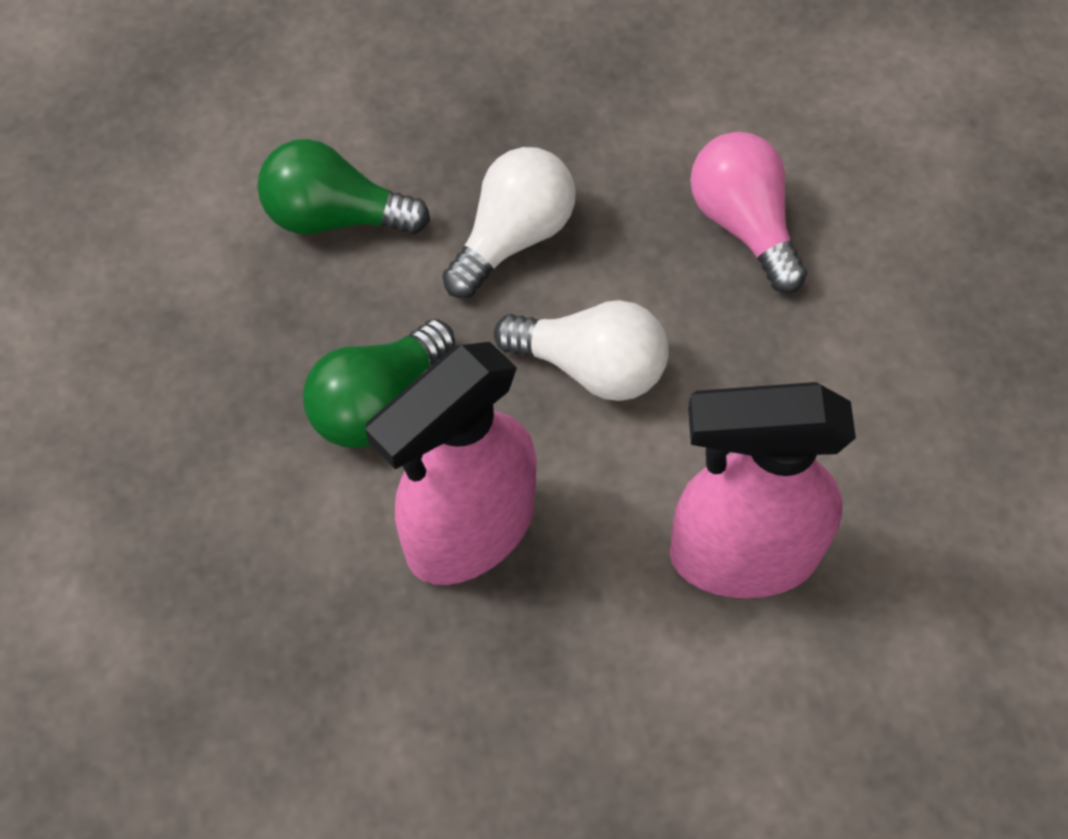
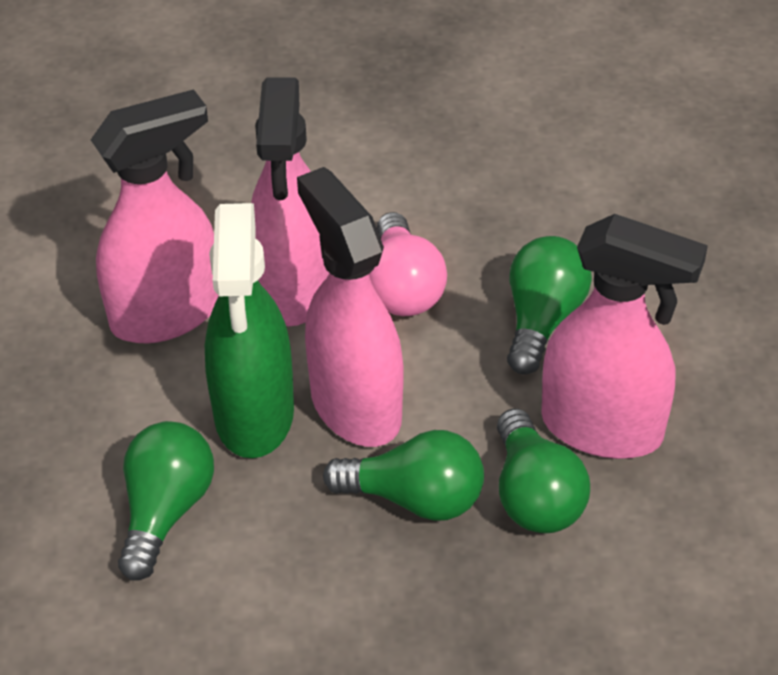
green light bulb: 2 -> 4
green spray bottle: 0 -> 1
pink spray bottle: 2 -> 4
white light bulb: 2 -> 0

